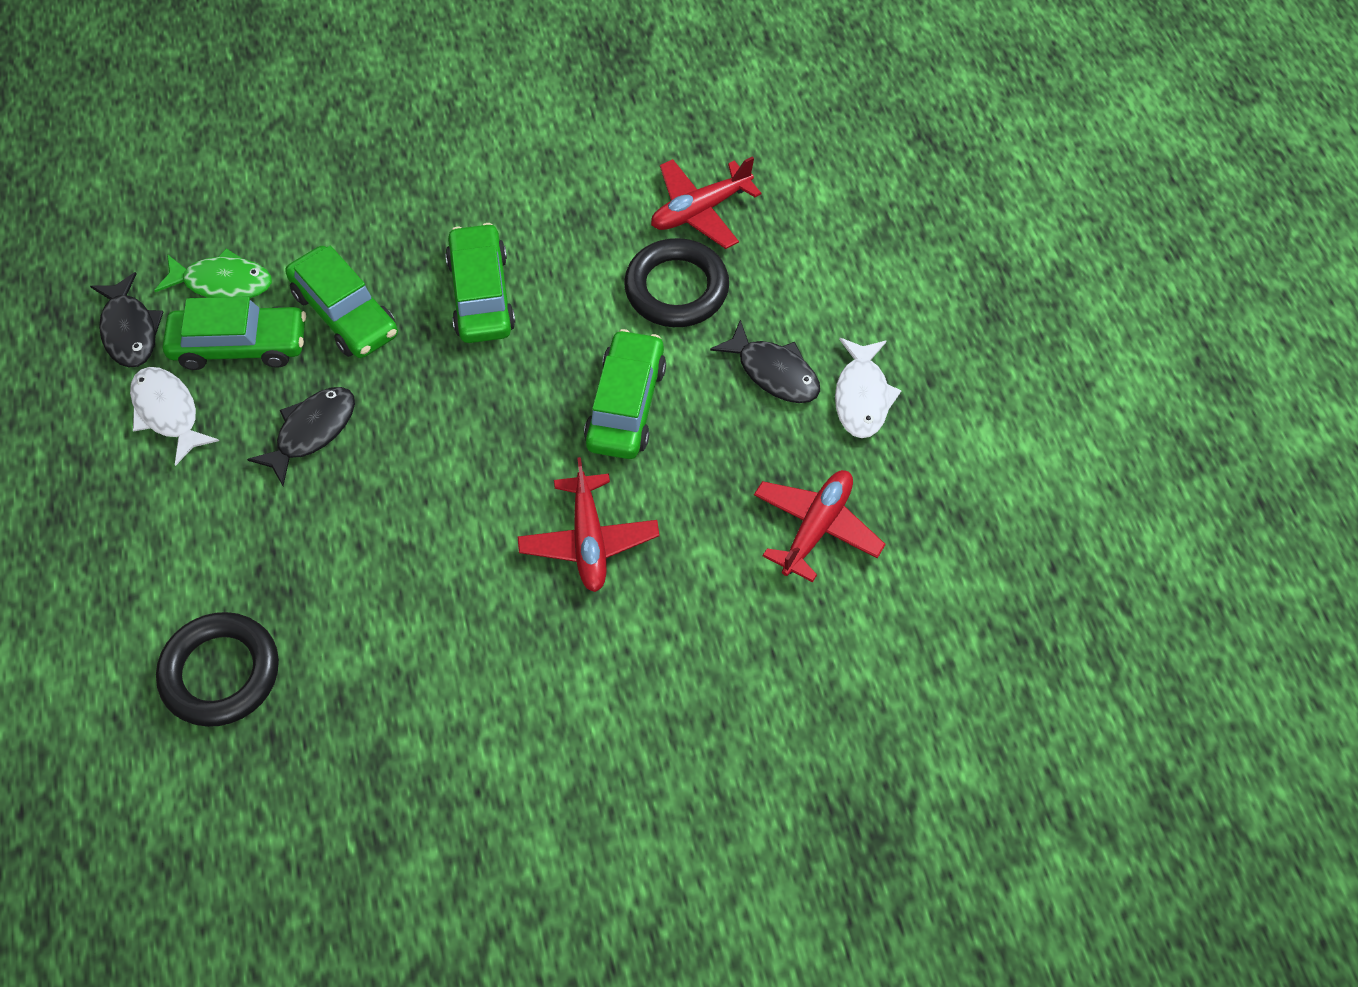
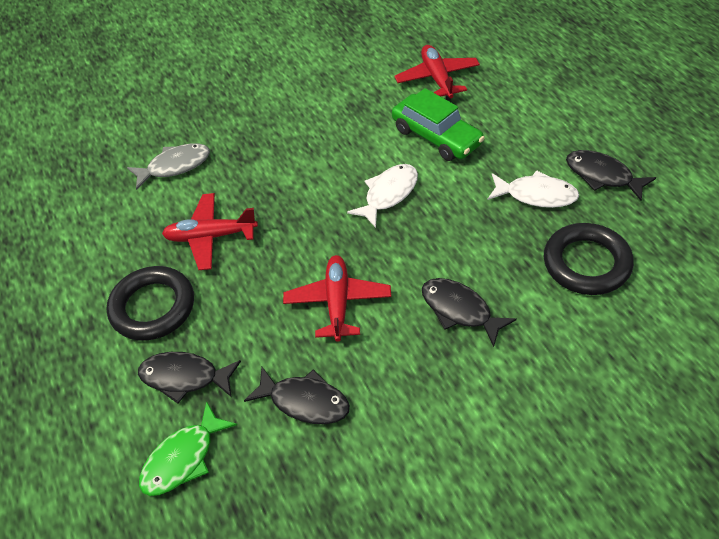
black fish: 3 -> 4
green car: 4 -> 1
grey fish: 0 -> 1

